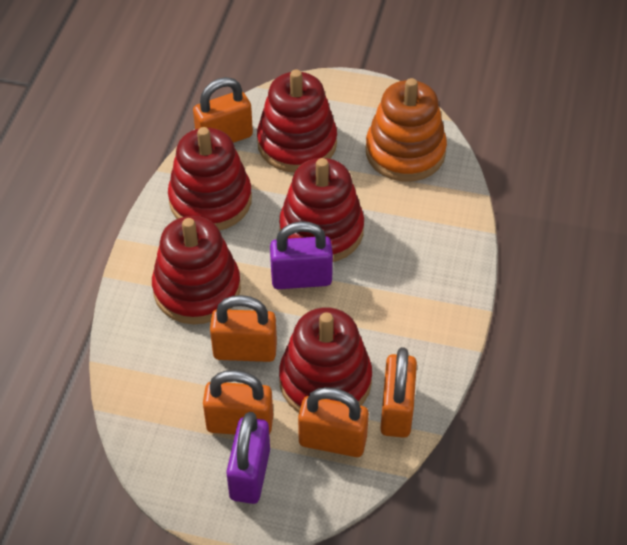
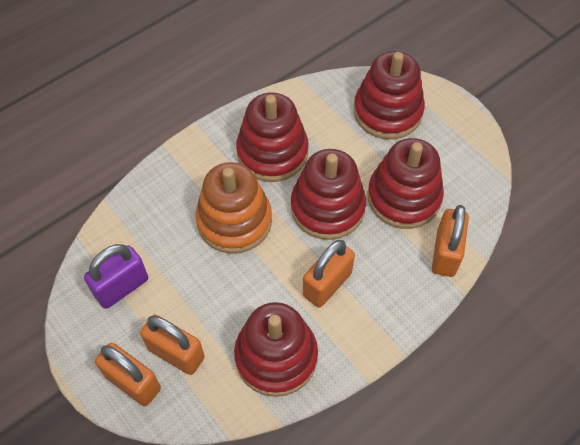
orange padlock: 5 -> 4
purple padlock: 2 -> 1

